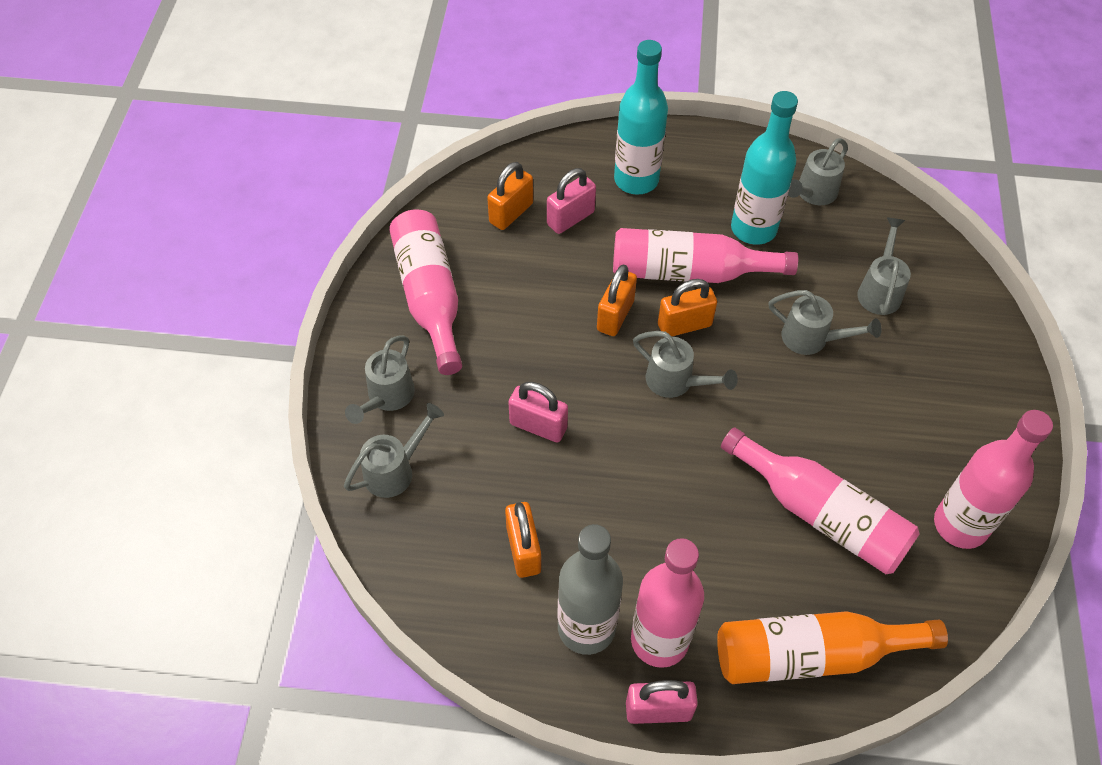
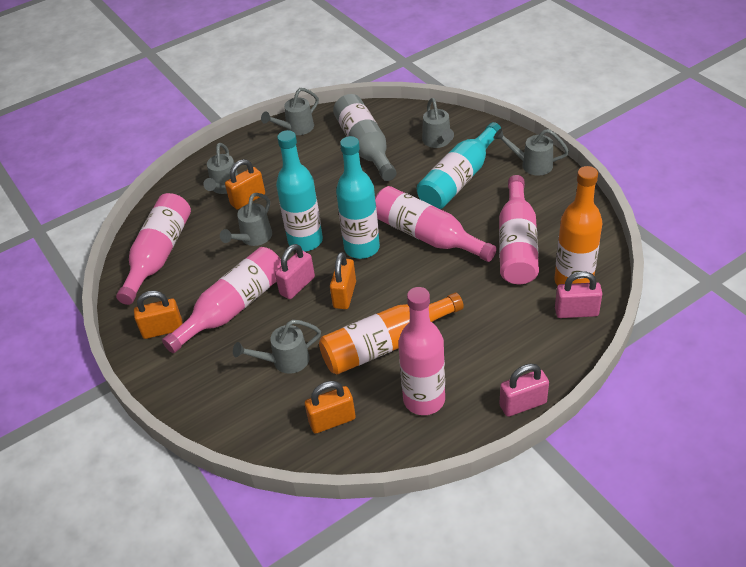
orange bottle: 1 -> 2
turquoise bottle: 2 -> 3

